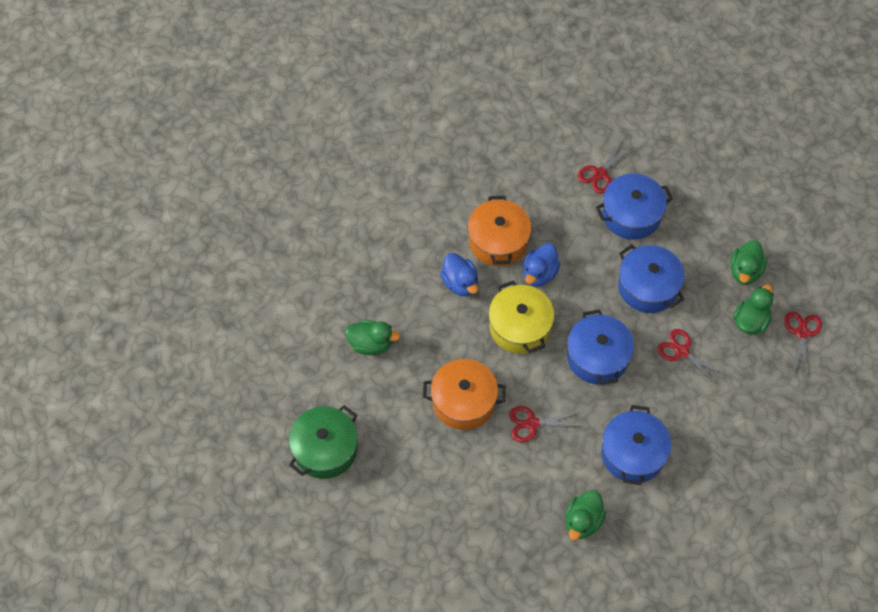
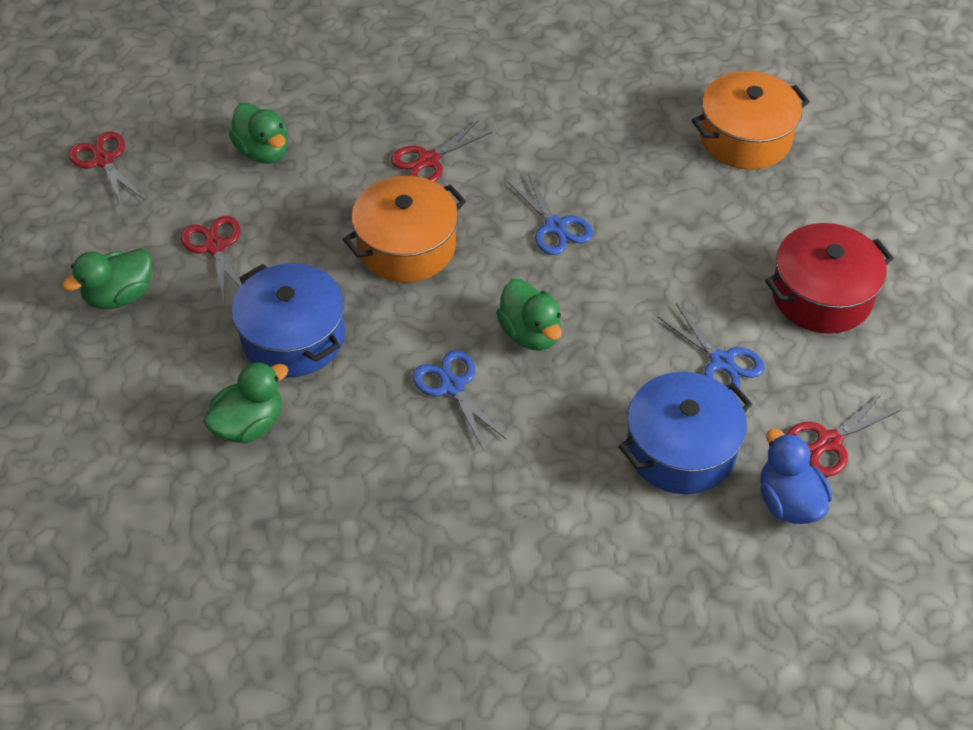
blue duck: 2 -> 1
blue pot: 4 -> 2
blue scissors: 0 -> 3
green pot: 1 -> 0
red pot: 0 -> 1
yellow pot: 1 -> 0

